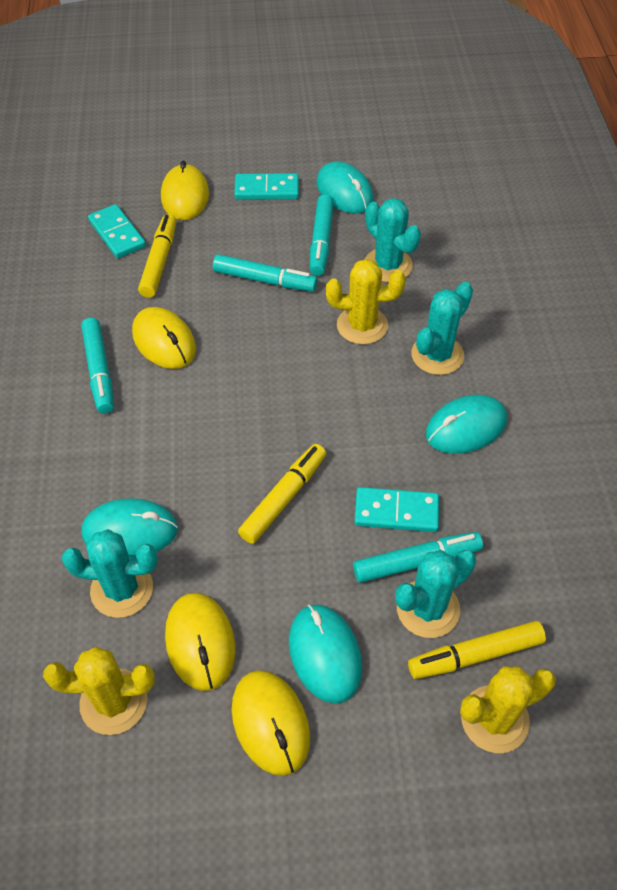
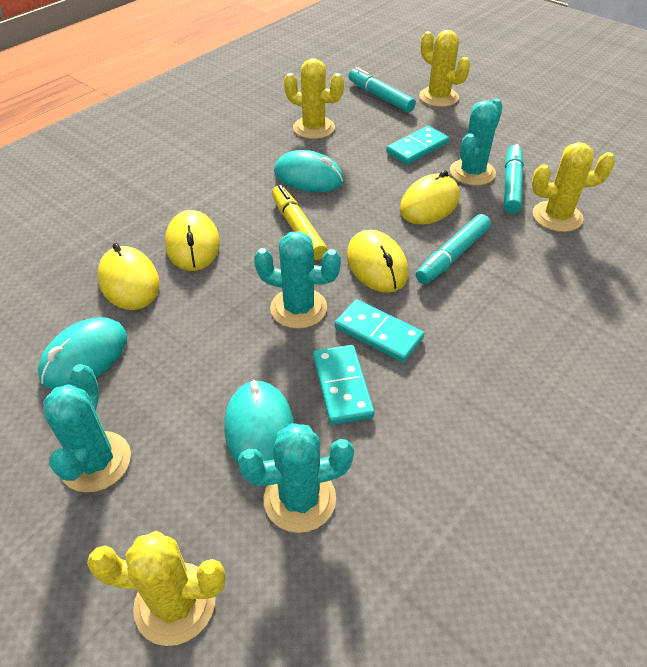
turquoise marker: 4 -> 3
turquoise mouse: 4 -> 3
yellow cactus: 3 -> 4
yellow marker: 3 -> 1

